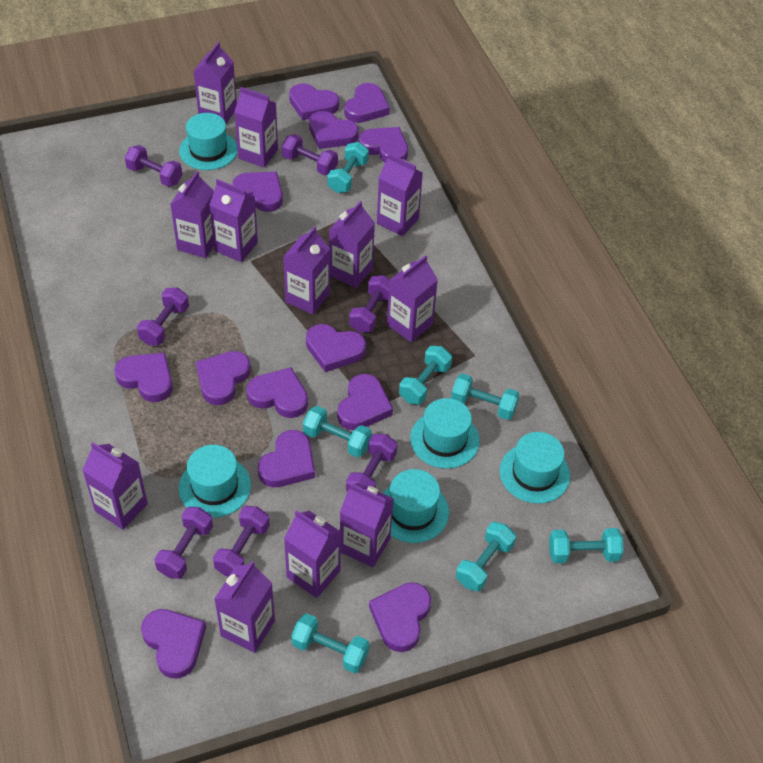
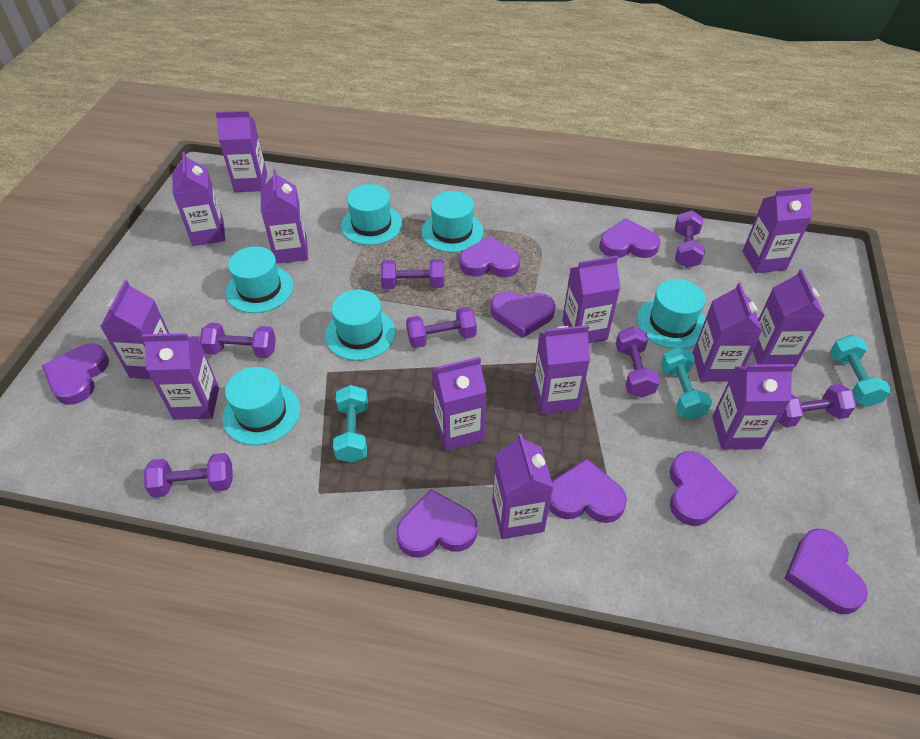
purple carton: 12 -> 13
purple heart: 13 -> 8
turquoise dumbbell: 7 -> 3
turquoise hat: 5 -> 6

